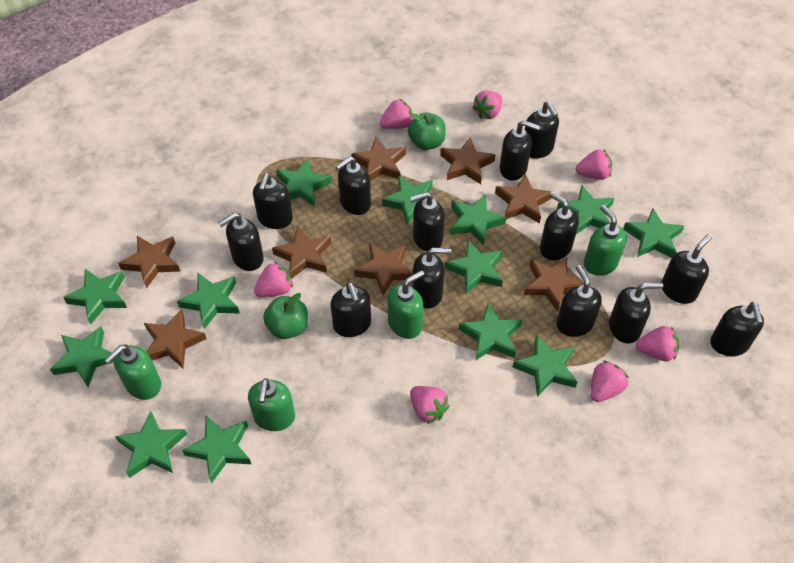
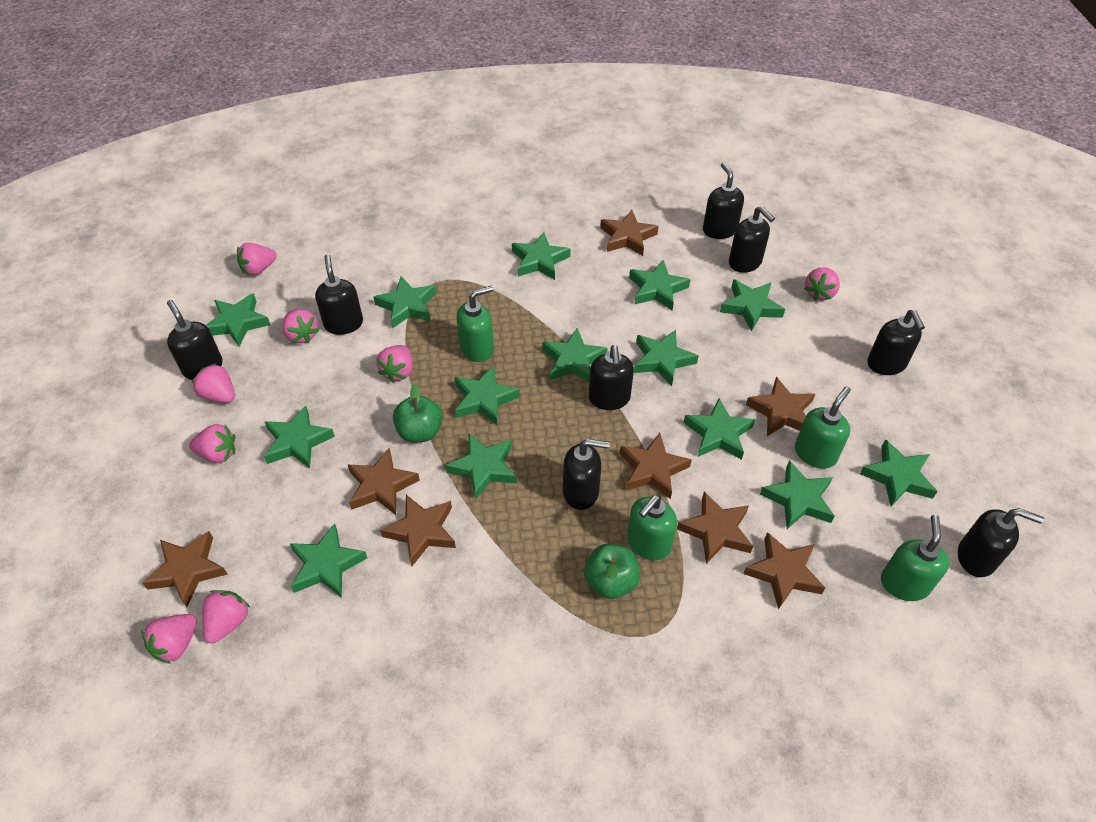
black soap dispenser: 13 -> 8
green star: 13 -> 14
pink strawberry: 7 -> 8

